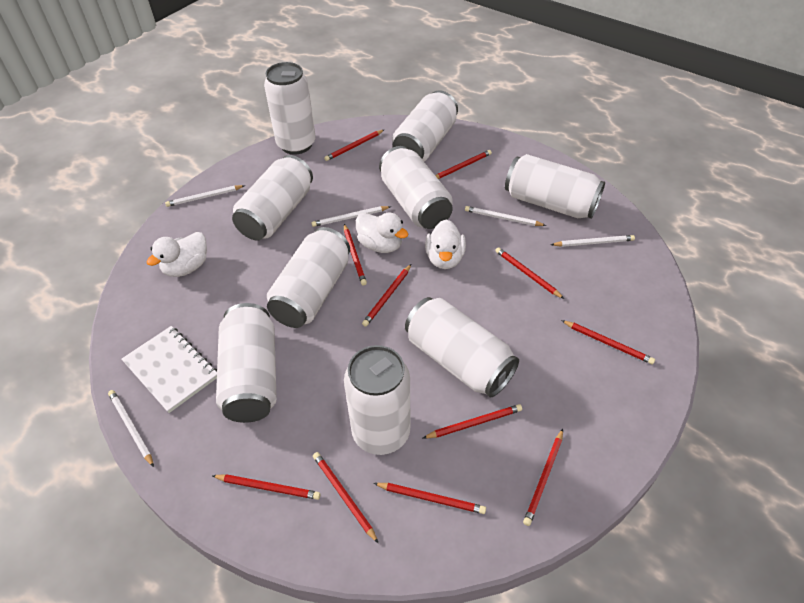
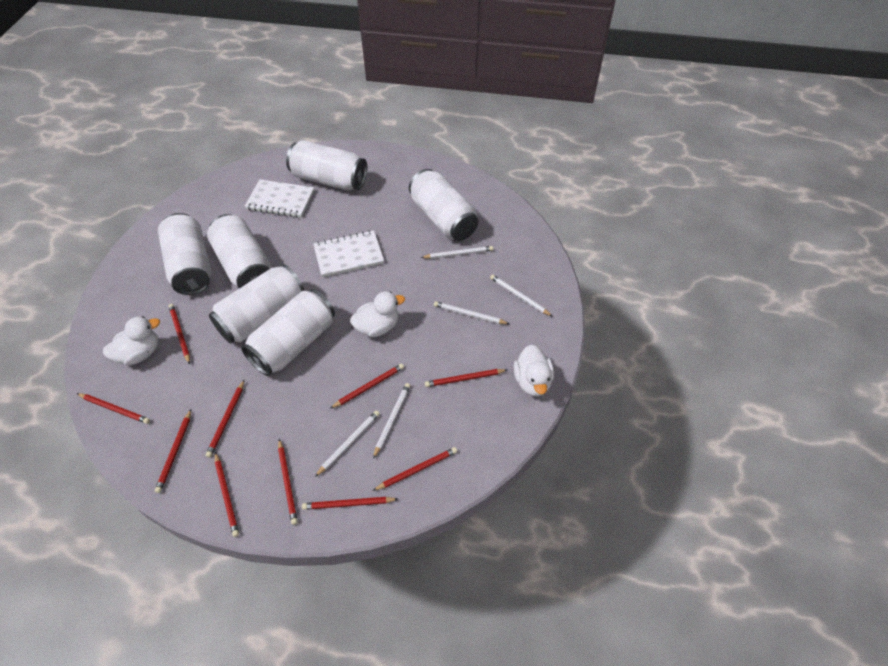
red pencil: 11 -> 10
white can: 9 -> 6
white notebook: 1 -> 2

